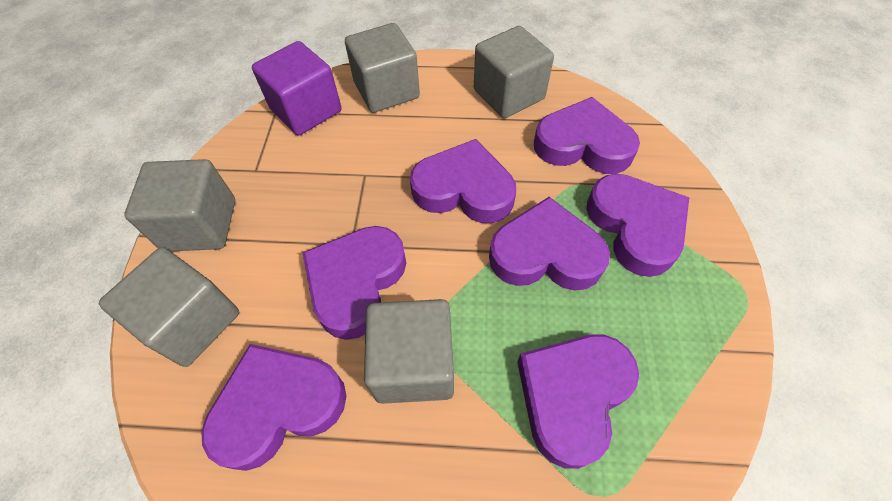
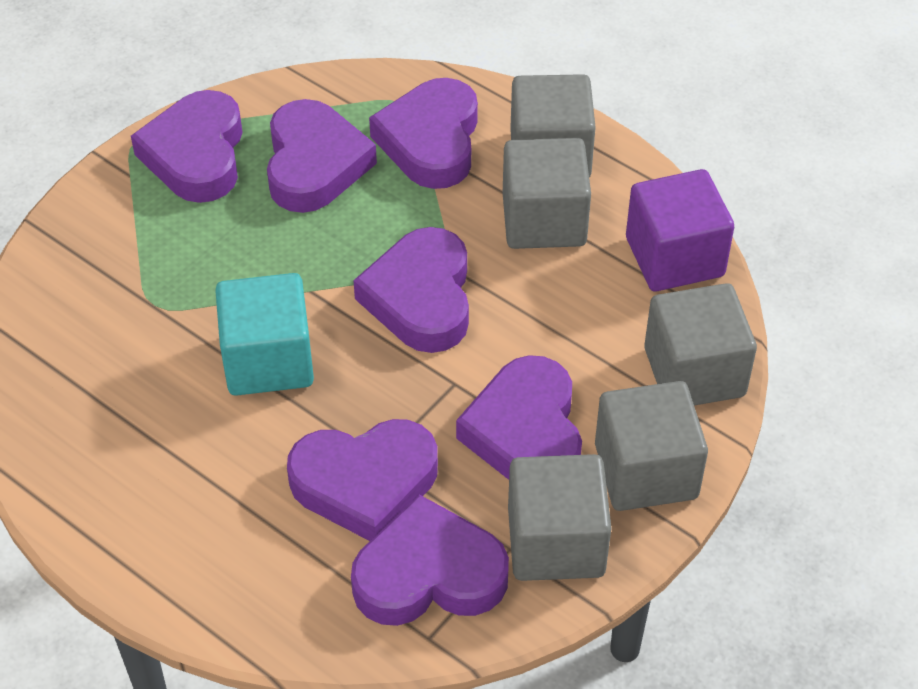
turquoise cube: 0 -> 1

